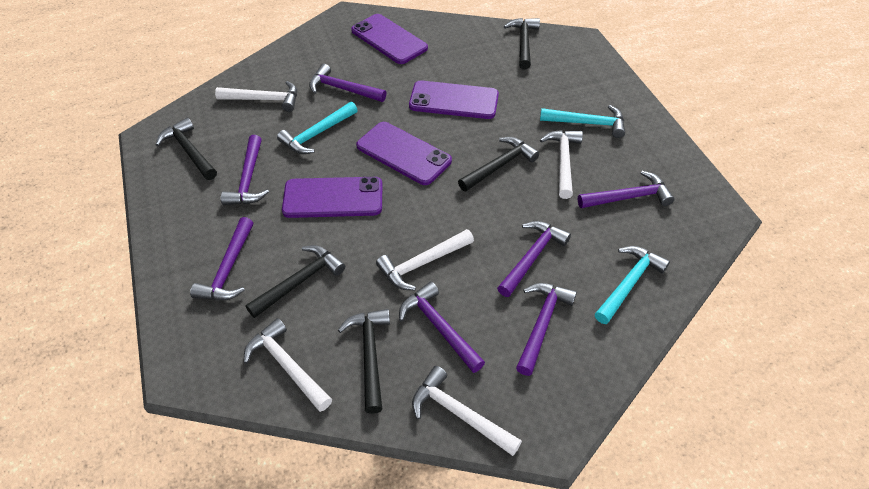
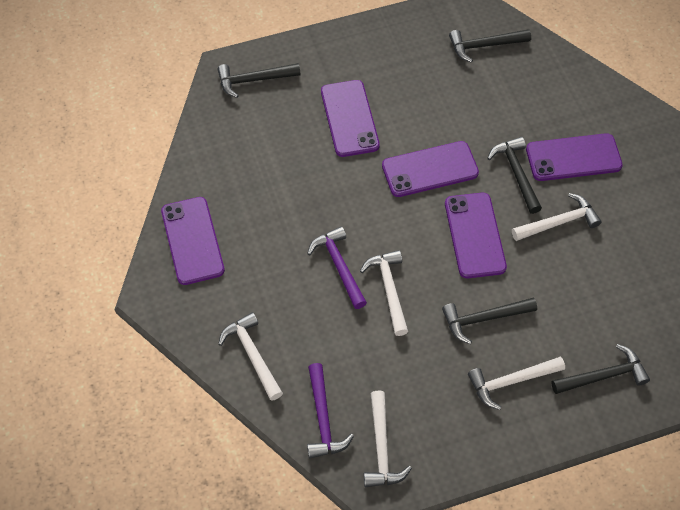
purple hammer: 7 -> 2
purple phone: 4 -> 5
turquoise hammer: 3 -> 0

